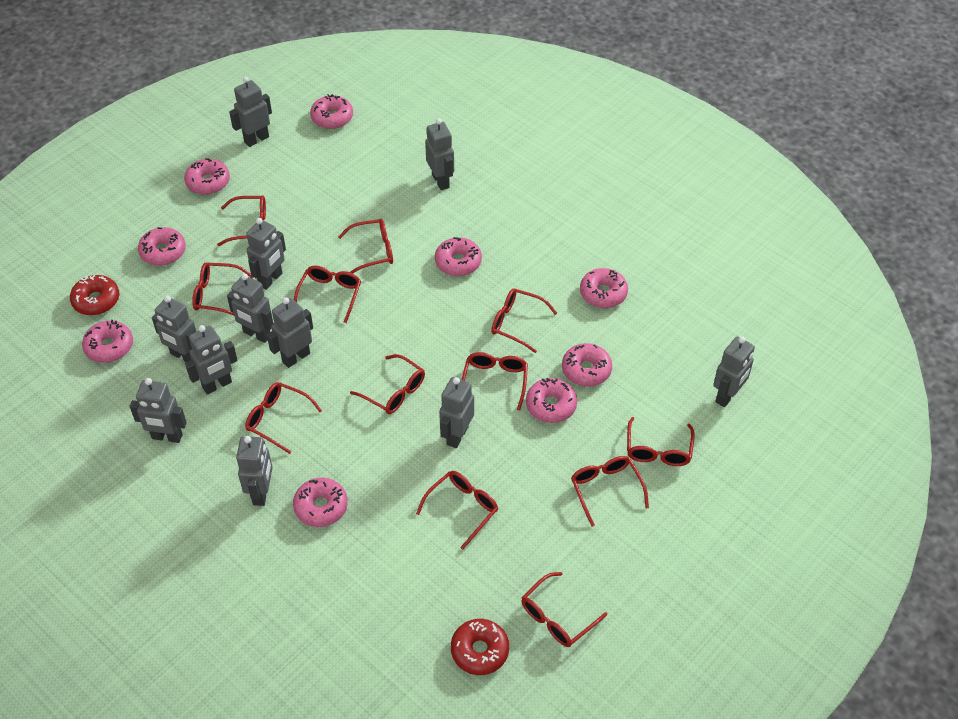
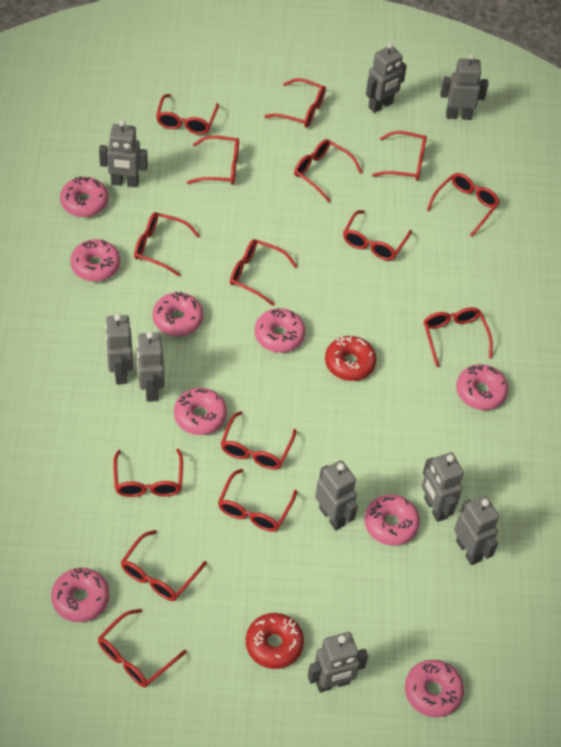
grey robot: 11 -> 9
red glasses: 12 -> 15

